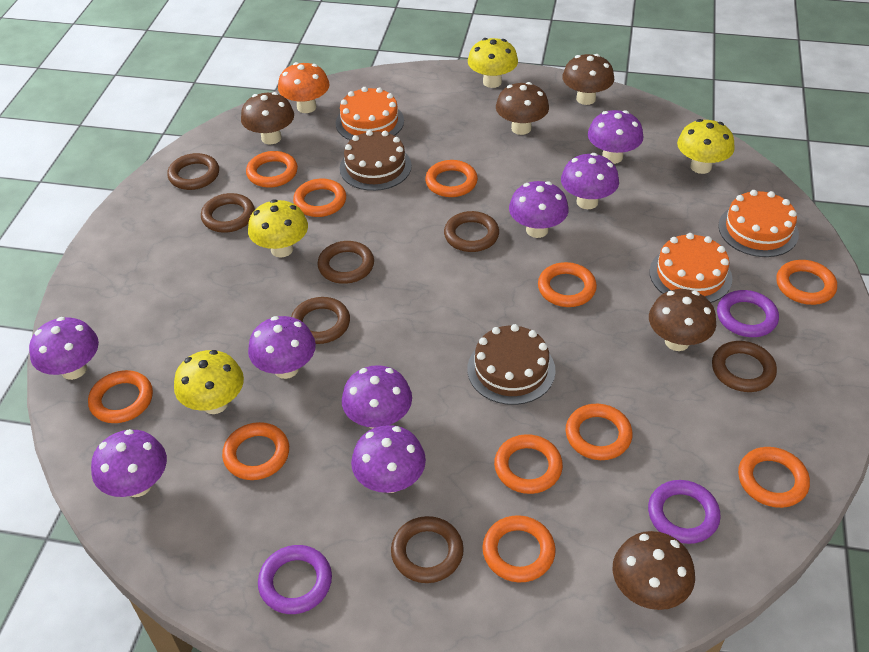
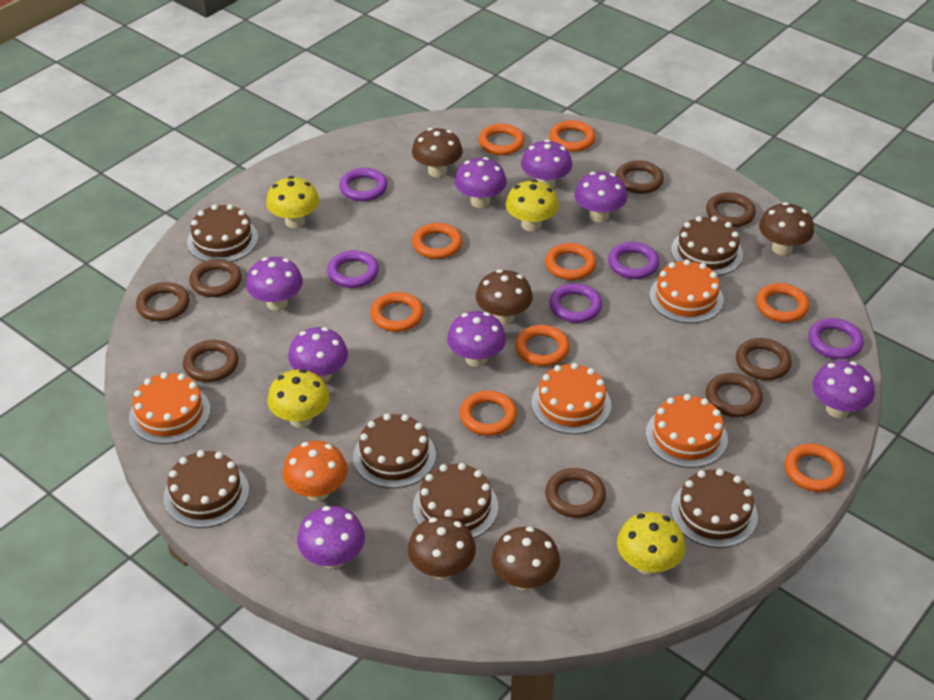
brown cake: 2 -> 6
brown ring: 7 -> 8
orange cake: 3 -> 4
orange ring: 11 -> 9
purple ring: 3 -> 5

